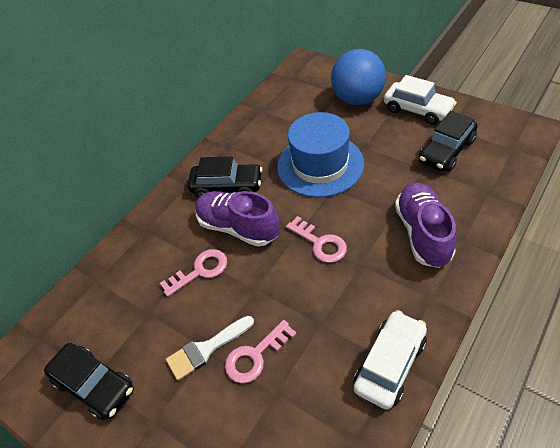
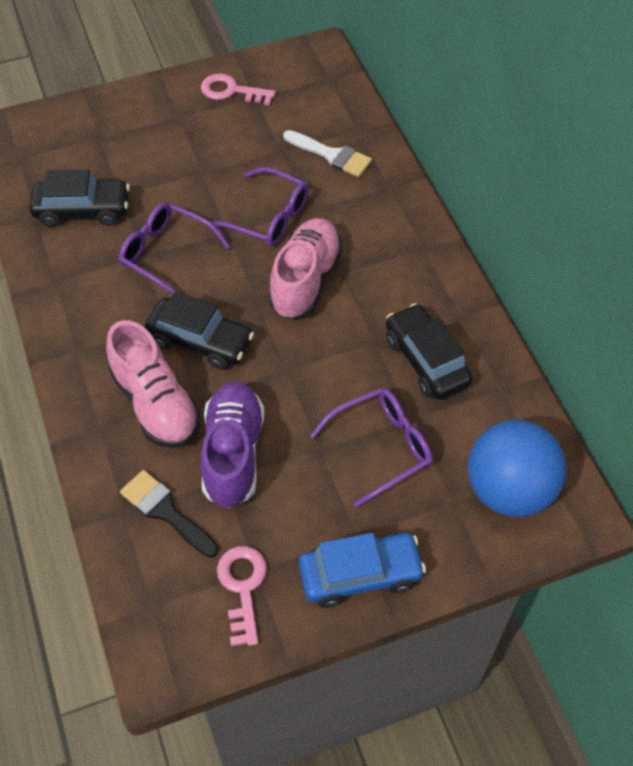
black brush: 0 -> 1
blue car: 0 -> 1
blue hat: 1 -> 0
pink key: 3 -> 2
pink shoe: 0 -> 2
purple glasses: 0 -> 3
purple shoe: 2 -> 1
white car: 2 -> 0

